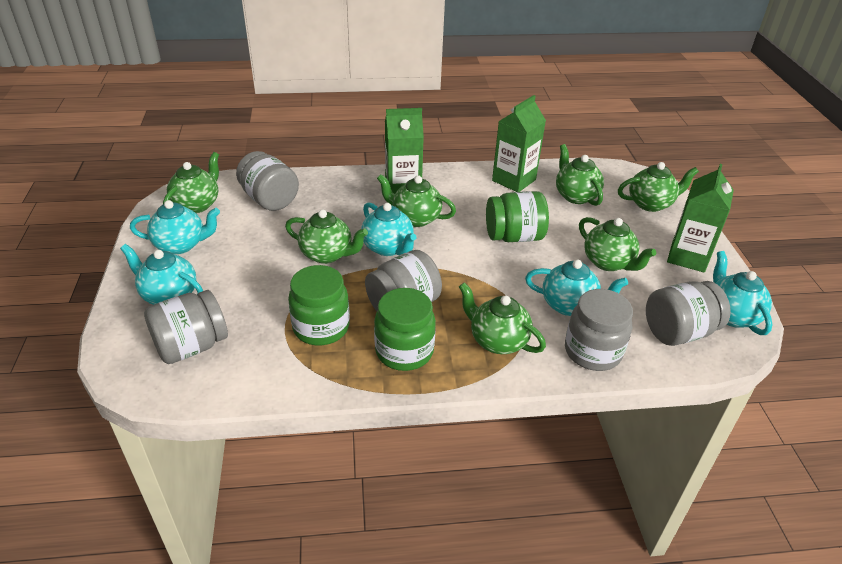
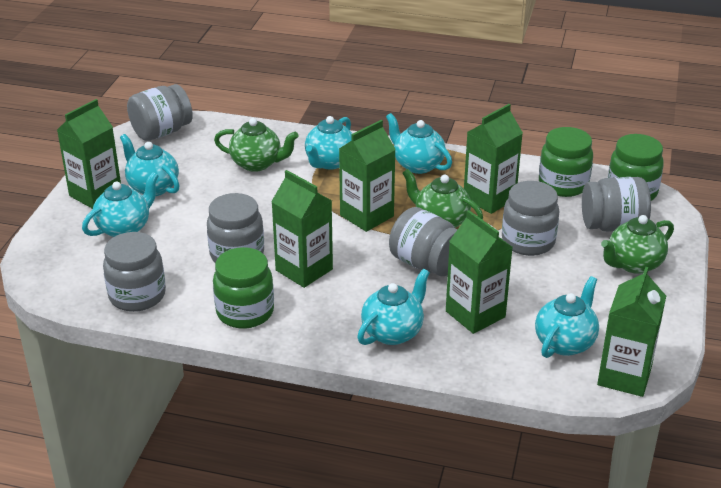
green carton: 3 -> 6
green teapot: 7 -> 3
grey jar: 5 -> 6
turquoise teapot: 5 -> 6

